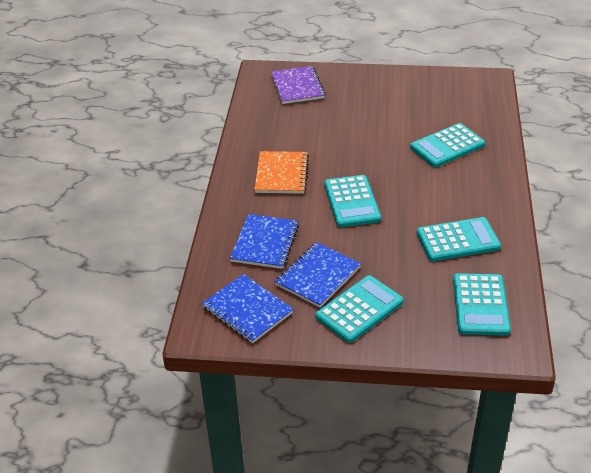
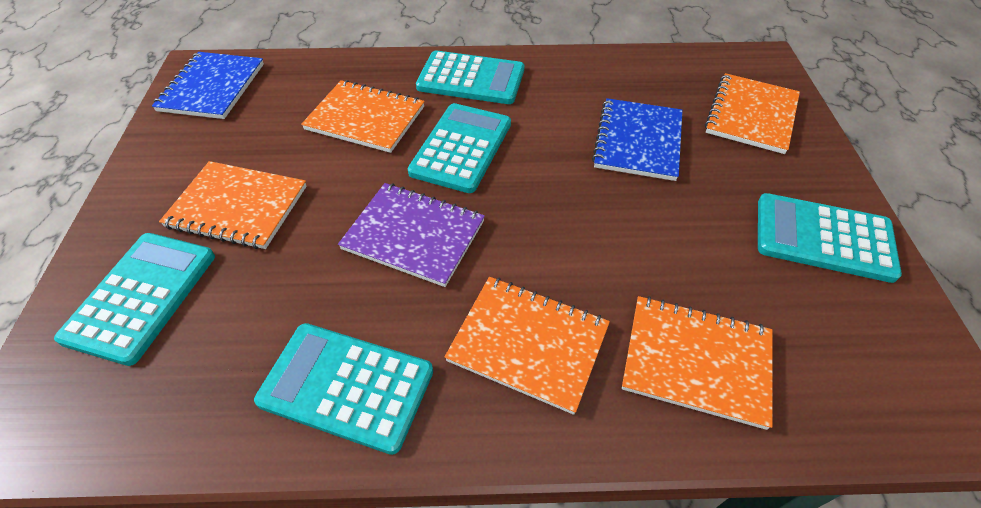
blue notebook: 3 -> 2
orange notebook: 1 -> 5

